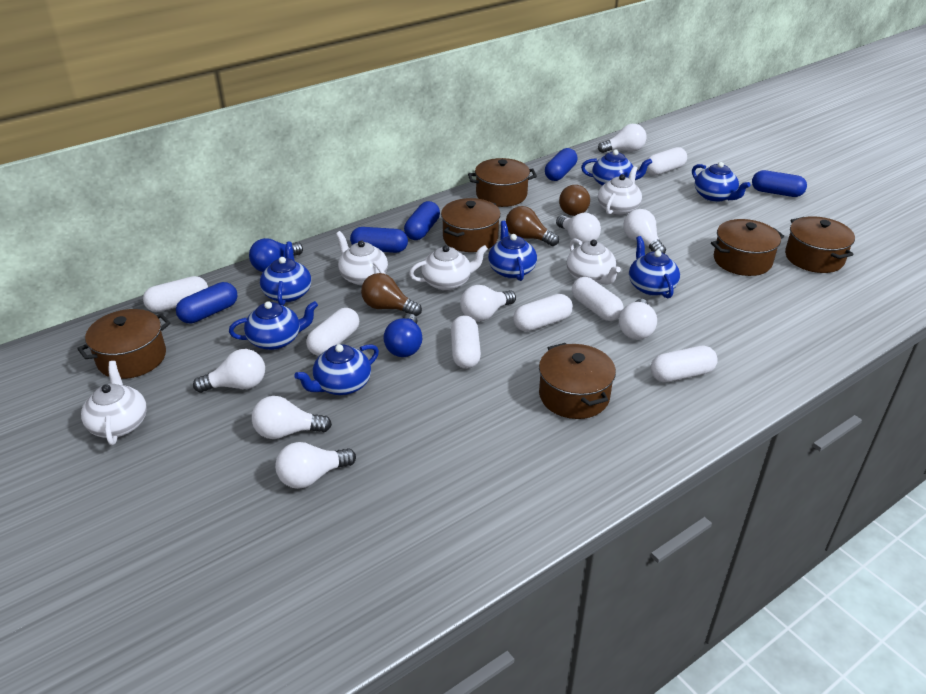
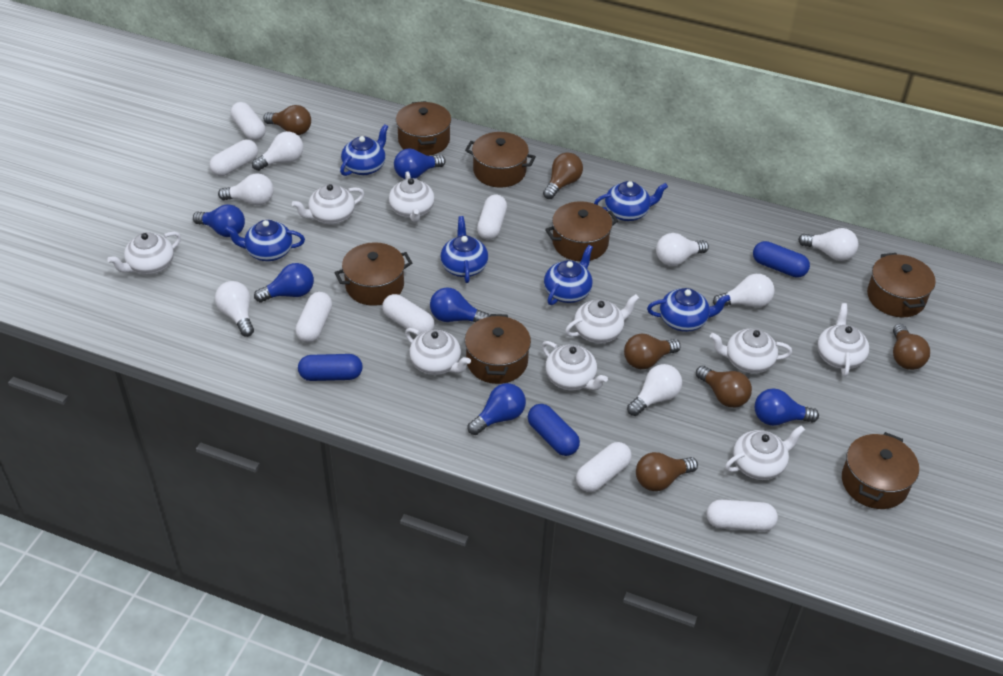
blue capsule: 5 -> 3
blue light bulb: 2 -> 6
blue teapot: 7 -> 6
brown light bulb: 3 -> 6
brown pot: 6 -> 7
white light bulb: 8 -> 7
white teapot: 5 -> 9

